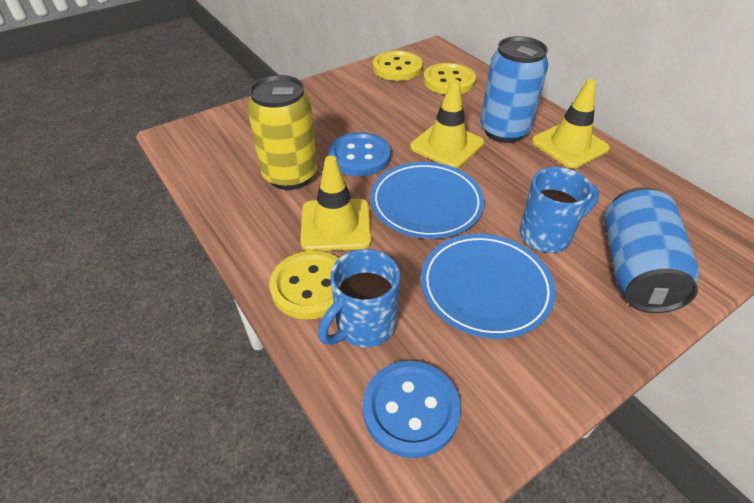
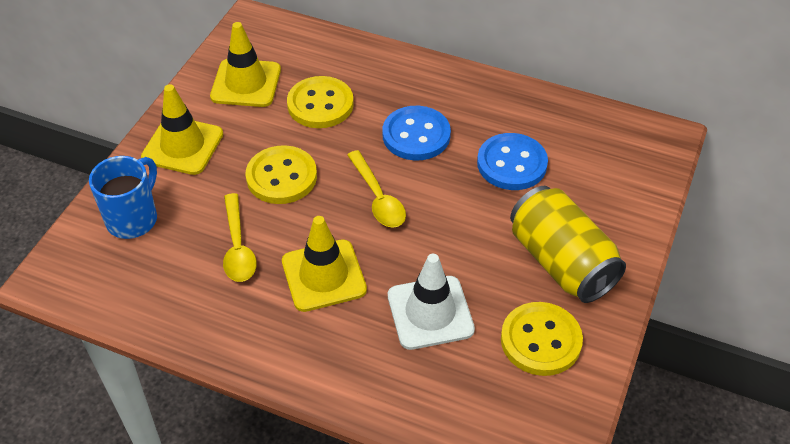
blue can: 2 -> 0
blue mug: 2 -> 1
blue plate: 2 -> 0
white traffic cone: 0 -> 1
yellow spoon: 0 -> 2

